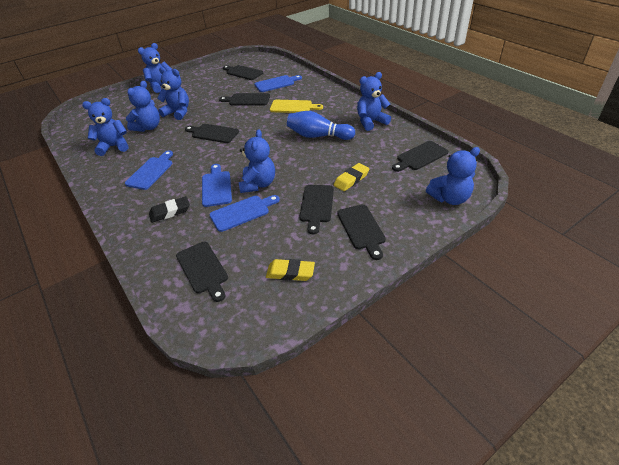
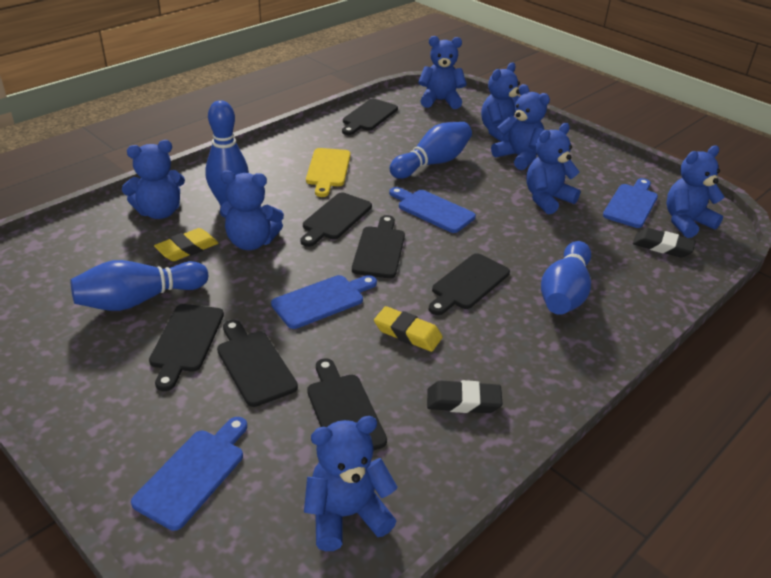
black eraser: 1 -> 2
blue bowling pin: 1 -> 4
blue teddy bear: 7 -> 8

